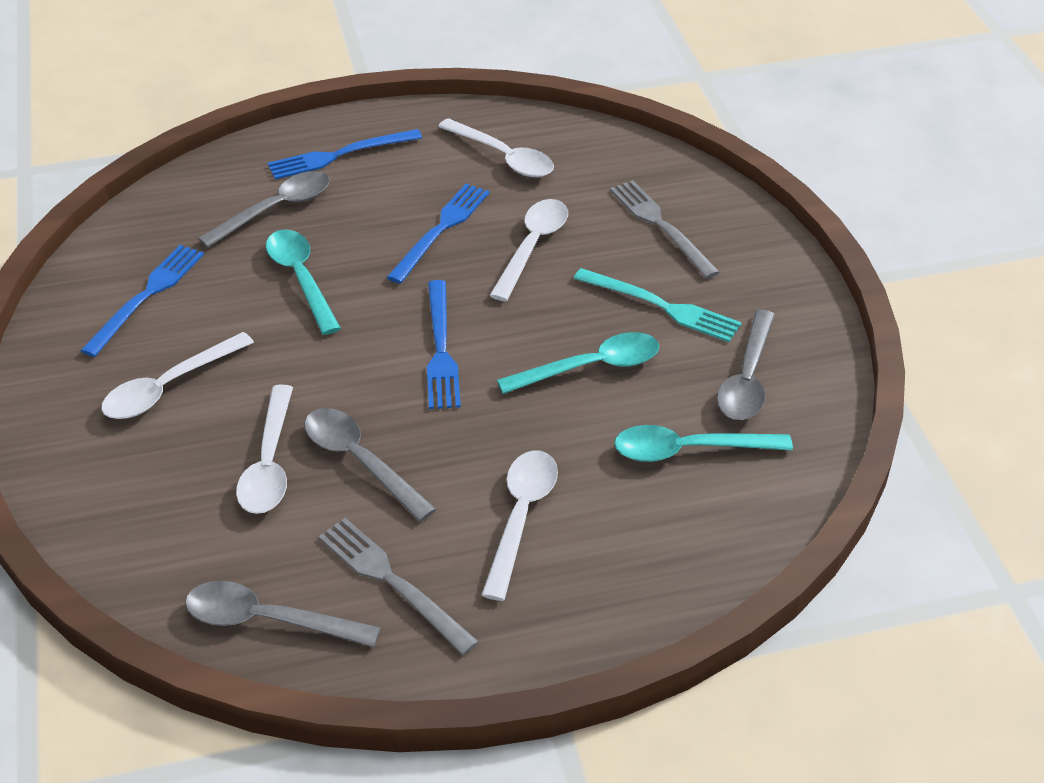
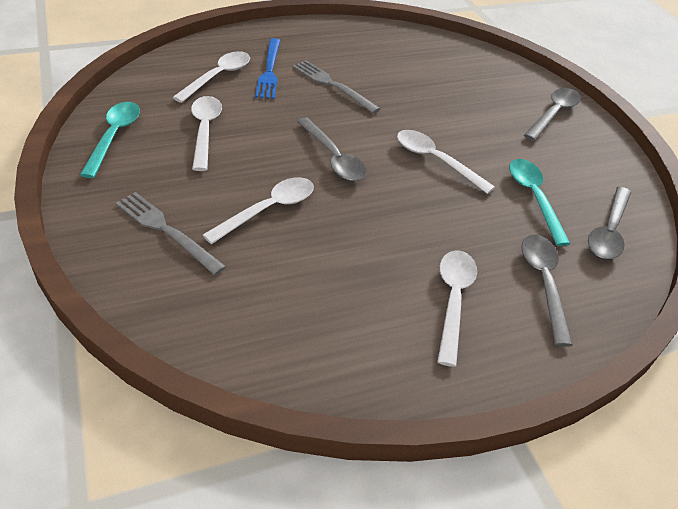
blue fork: 4 -> 1
turquoise fork: 1 -> 0
turquoise spoon: 3 -> 2

